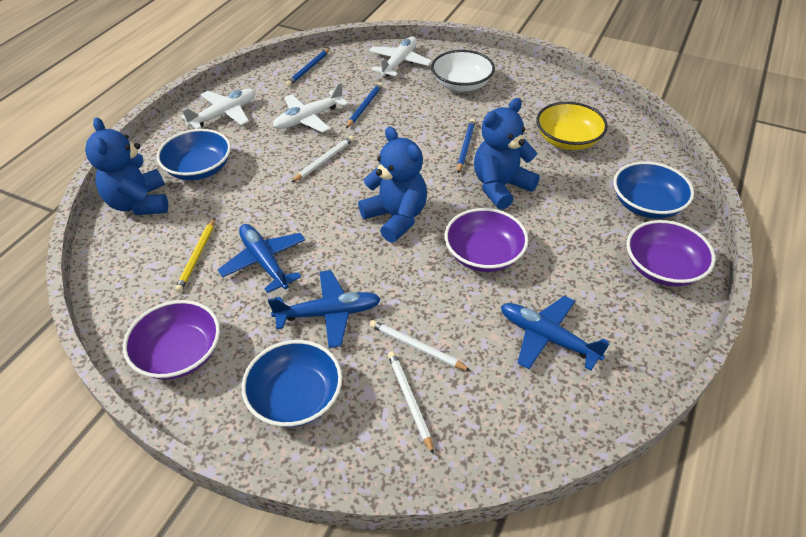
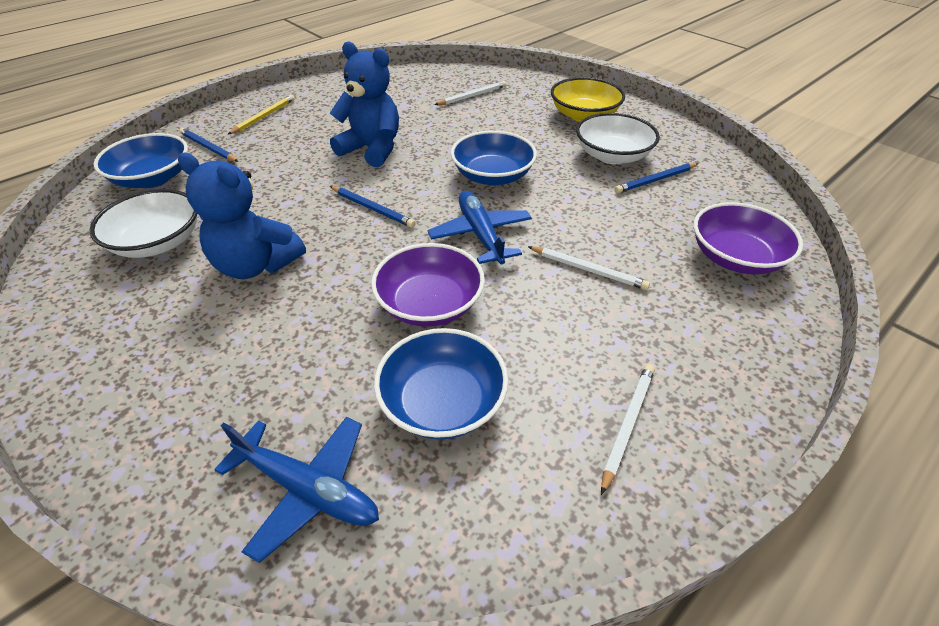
blue plane: 3 -> 2
blue teddy bear: 3 -> 2
purple bowl: 3 -> 2
white bowl: 1 -> 2
white plane: 3 -> 0

